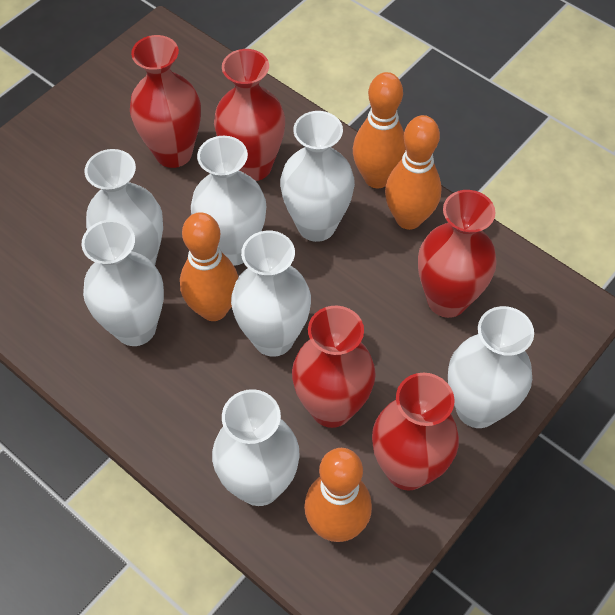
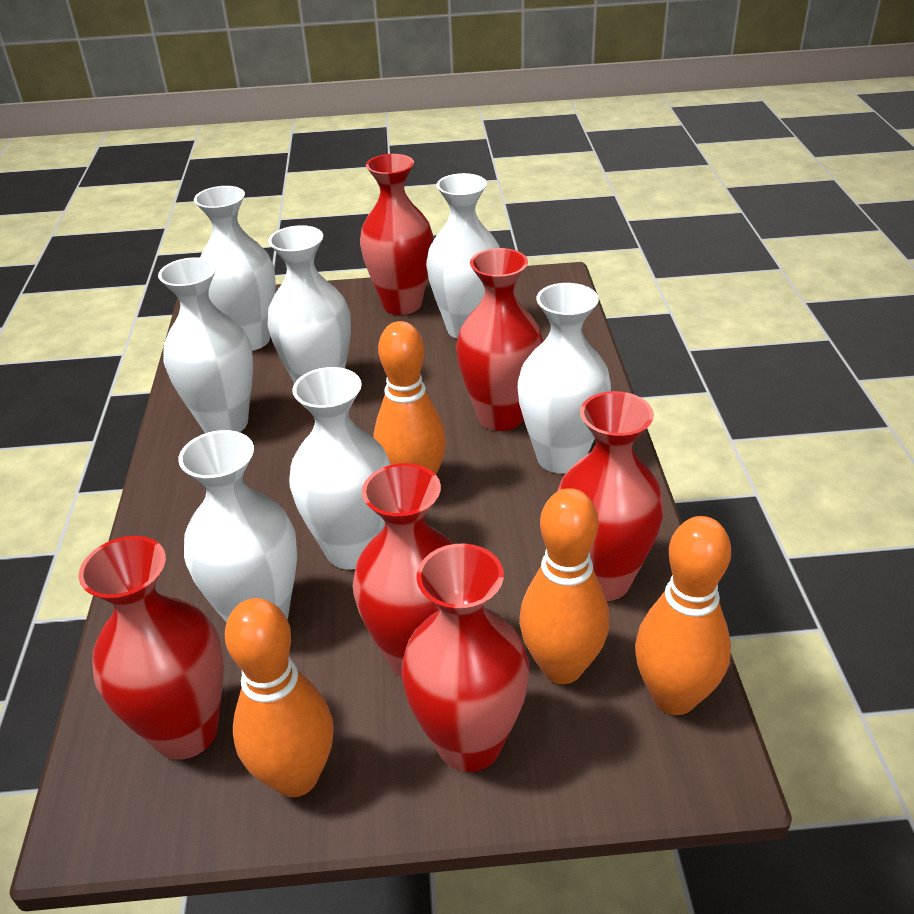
red vase: 5 -> 6

